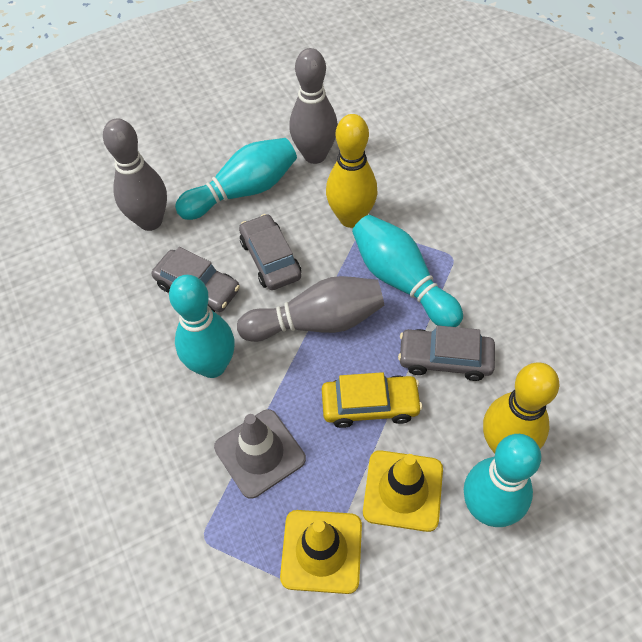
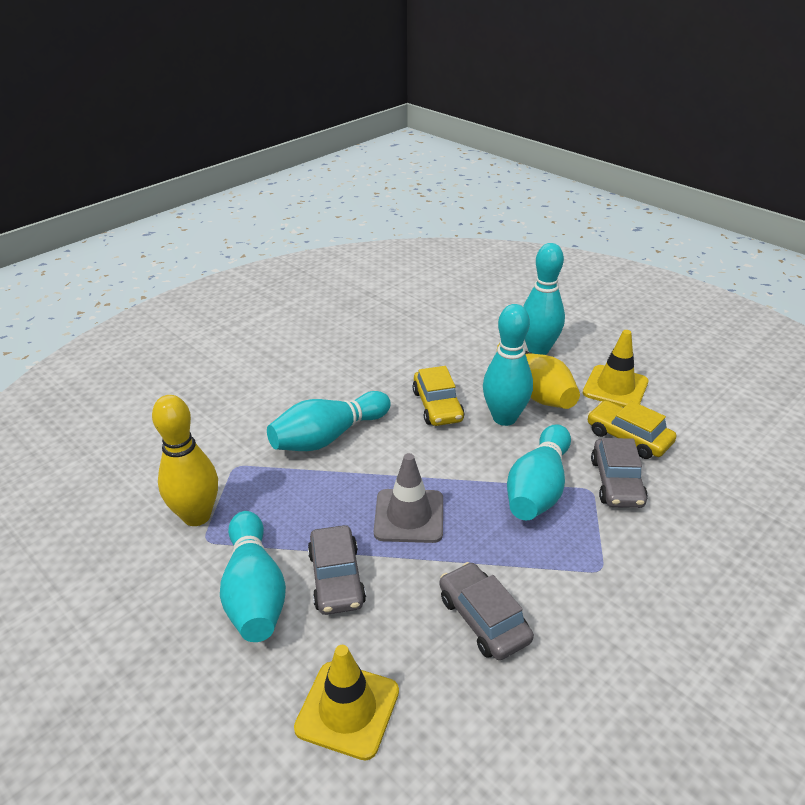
grey bowling pin: 3 -> 0
turquoise bowling pin: 4 -> 5
yellow car: 1 -> 2

